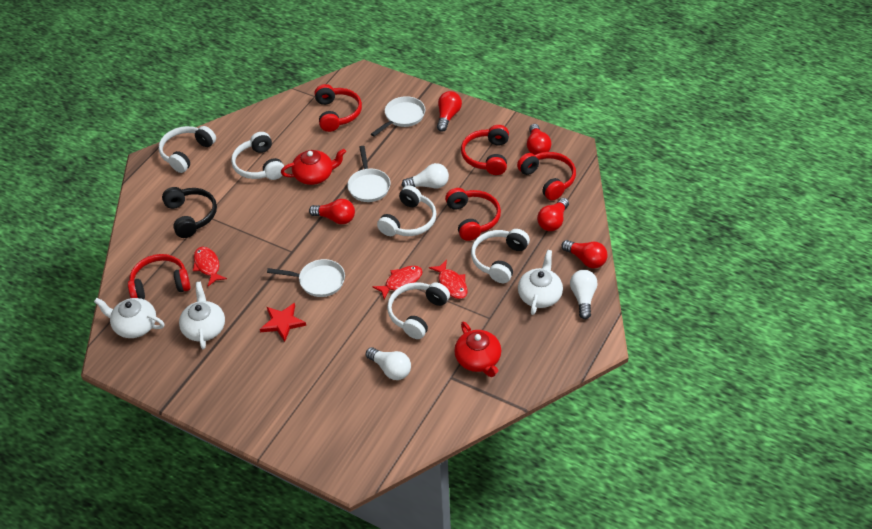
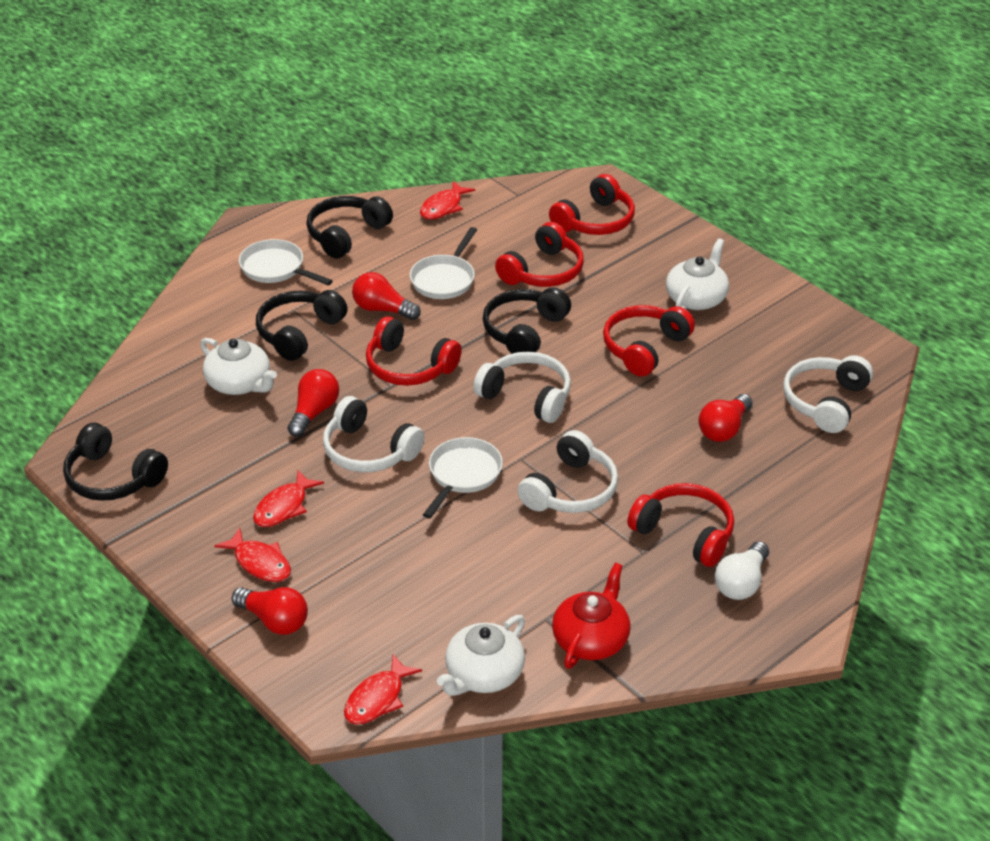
black headphones: 1 -> 4
red fish: 3 -> 4
red light bulb: 5 -> 4
red star: 1 -> 0
red teapot: 2 -> 1
white headphones: 5 -> 4
white light bulb: 3 -> 1

